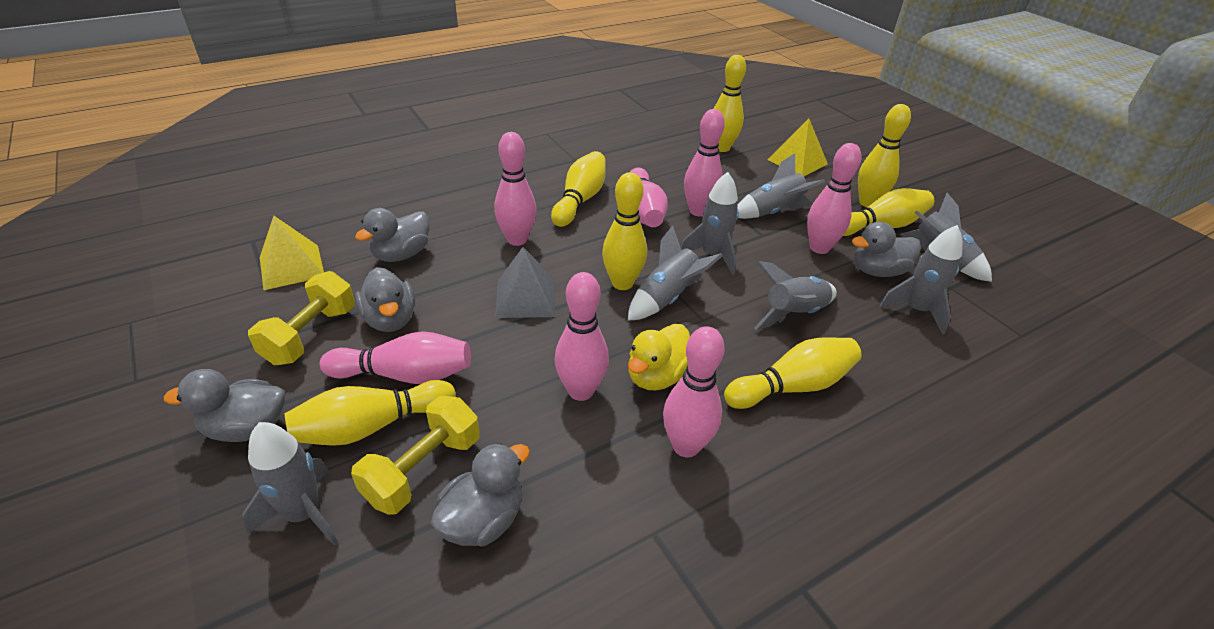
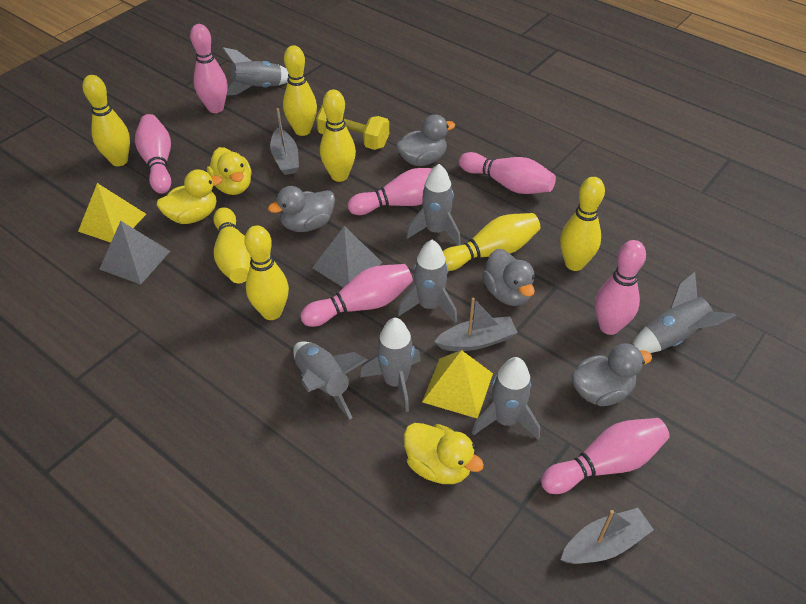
grey boat: 0 -> 3
grey duck: 5 -> 4
grey pyramid: 1 -> 2
yellow duck: 1 -> 3
yellow dumbbell: 2 -> 1

